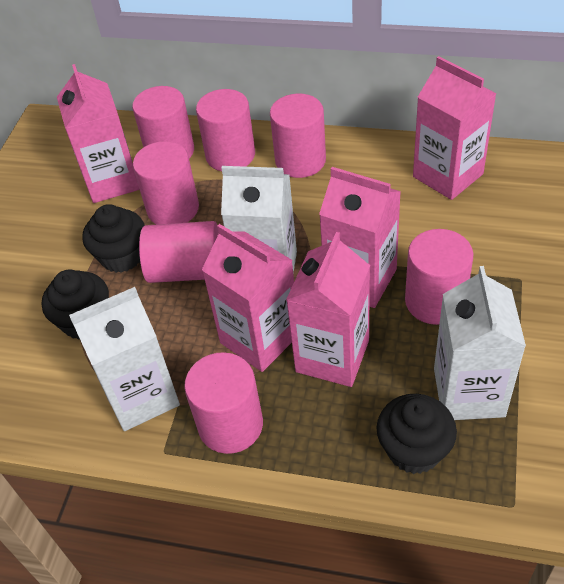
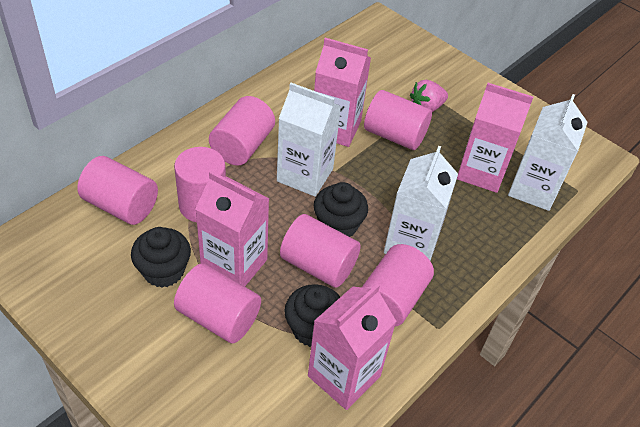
pink carton: 5 -> 4
pink strawberry: 0 -> 1

